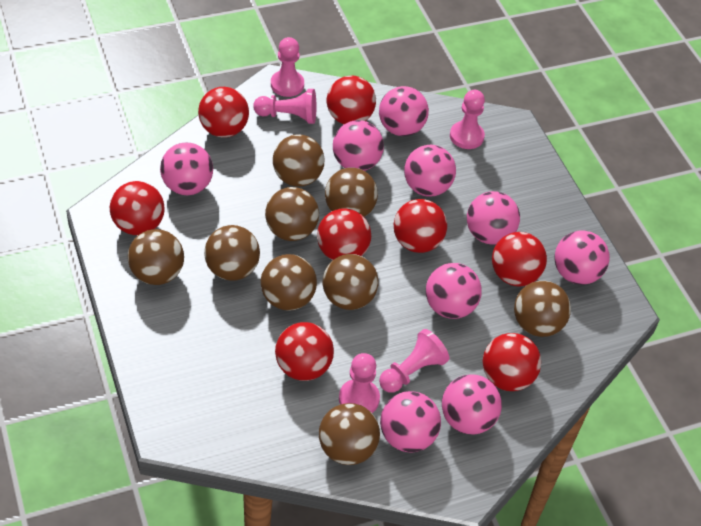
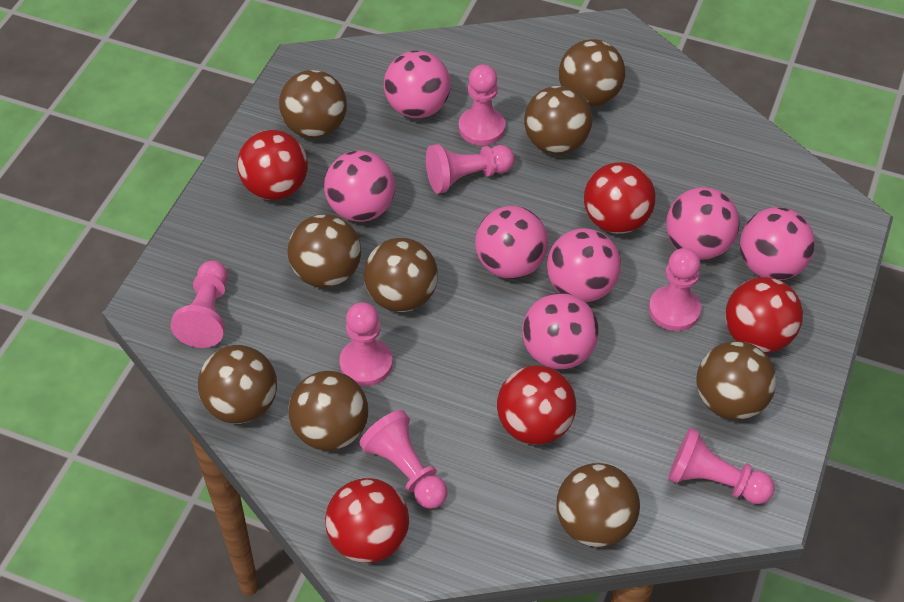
pink ball: 9 -> 7
pink pawn: 5 -> 7
red ball: 8 -> 5

